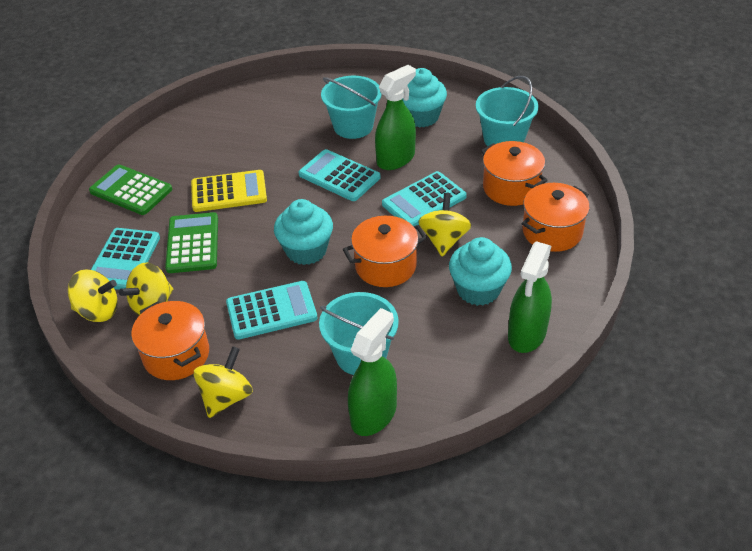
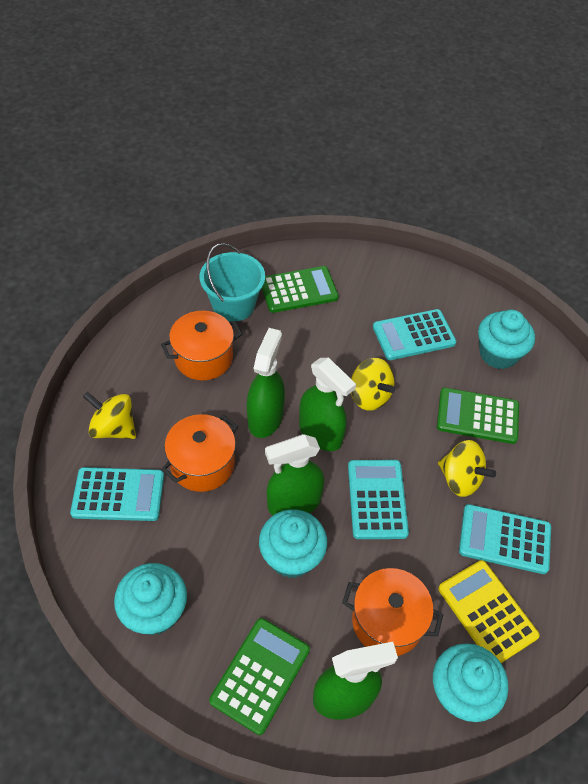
green calculator: 2 -> 3
green spray bottle: 3 -> 4
orange pot: 4 -> 3
turquoise bucket: 3 -> 1
turquoise cupcake: 3 -> 4
yellow spinning top: 4 -> 3

